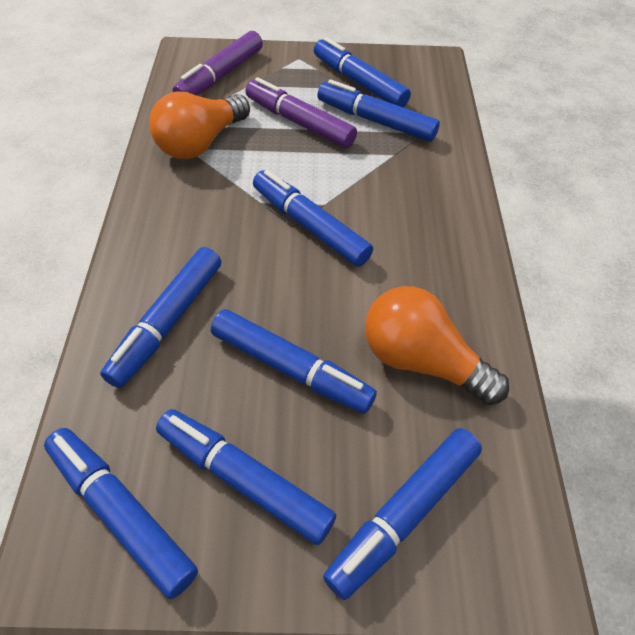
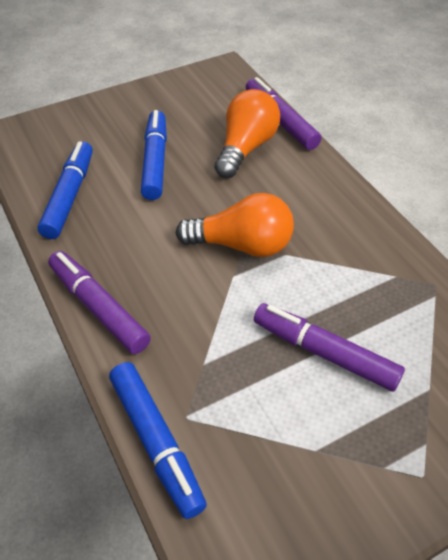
blue marker: 8 -> 3
purple marker: 2 -> 3

